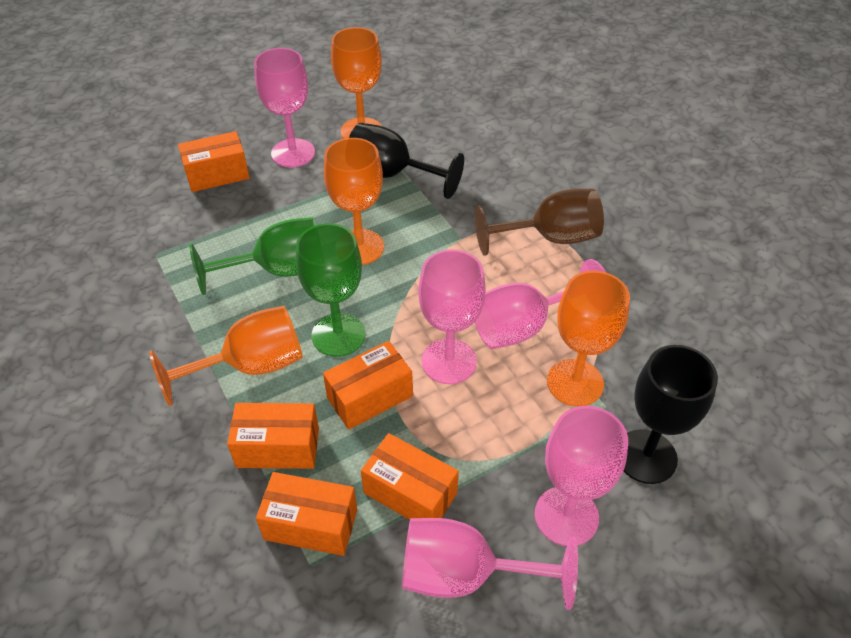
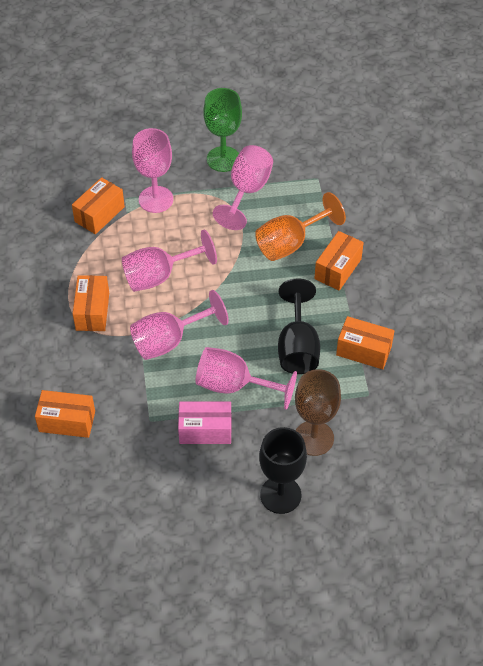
green goblet: 2 -> 1
orange goblet: 4 -> 1
pink box: 0 -> 1

